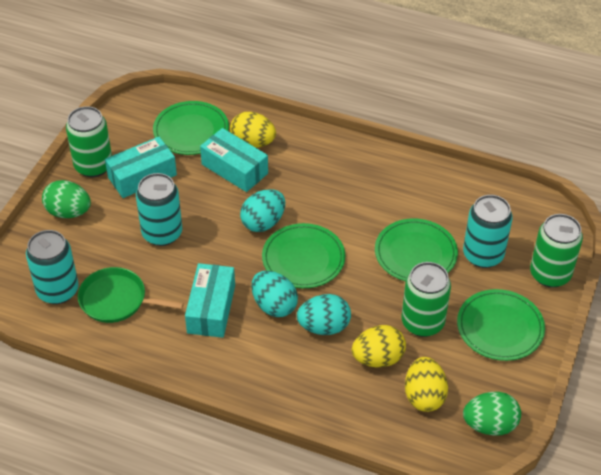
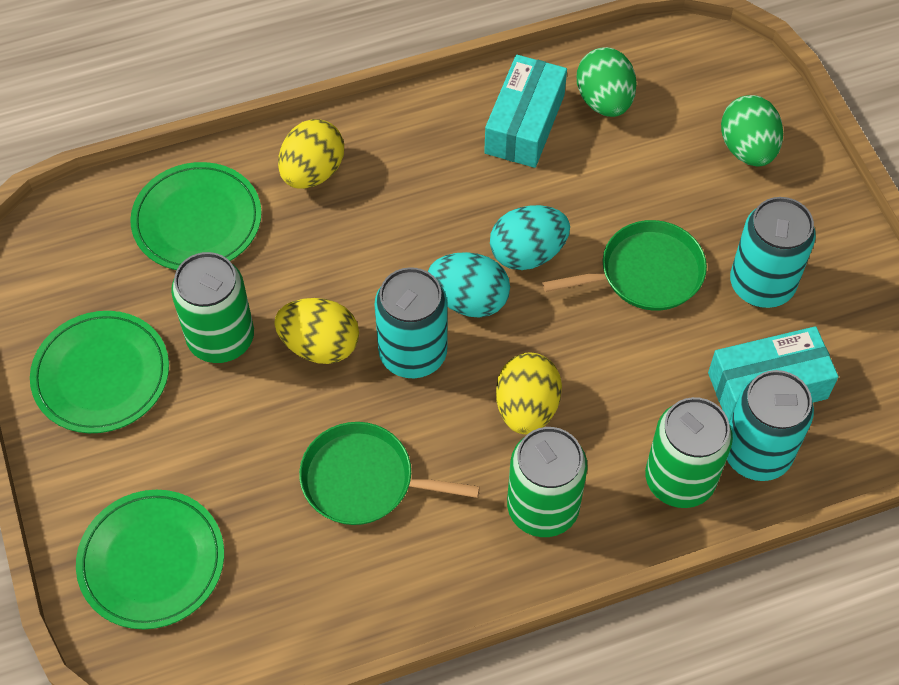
green pan: 1 -> 2
green plate: 4 -> 3
turquoise box: 3 -> 2
turquoise egg: 3 -> 2

